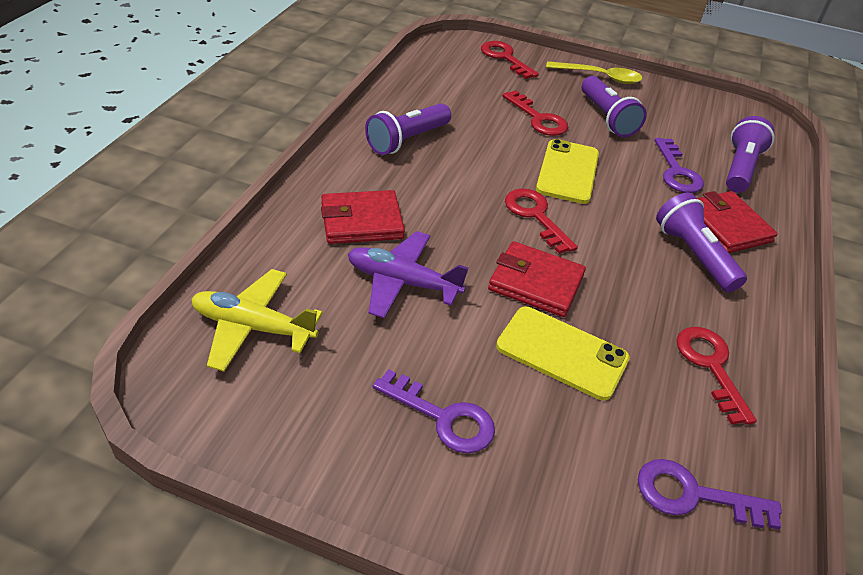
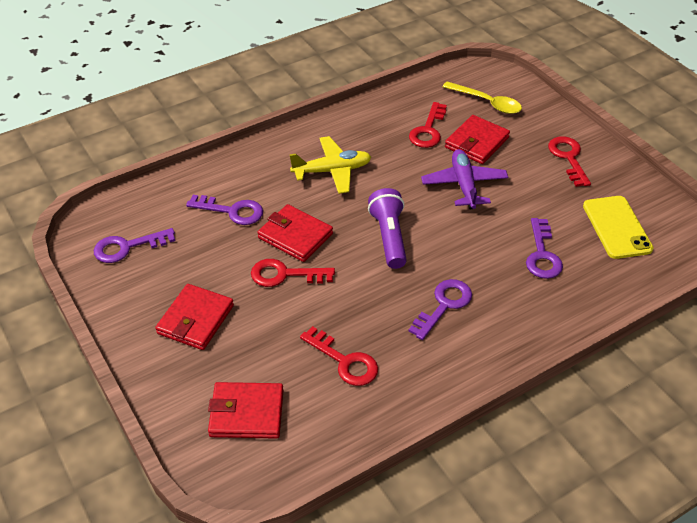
purple flashlight: 4 -> 1
purple key: 3 -> 4
red wallet: 3 -> 4
yellow phone: 2 -> 1

